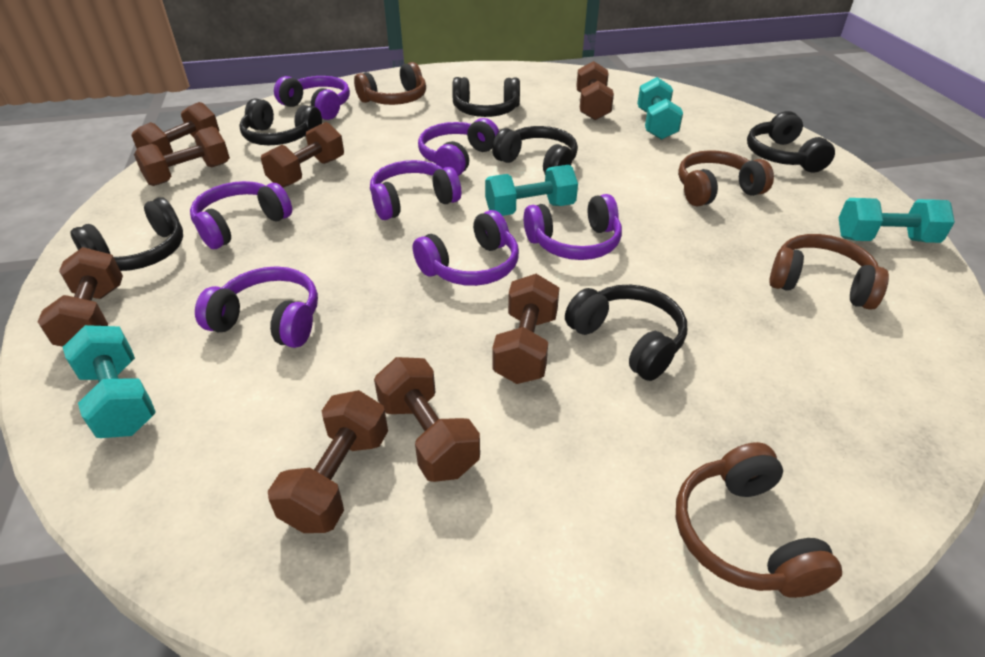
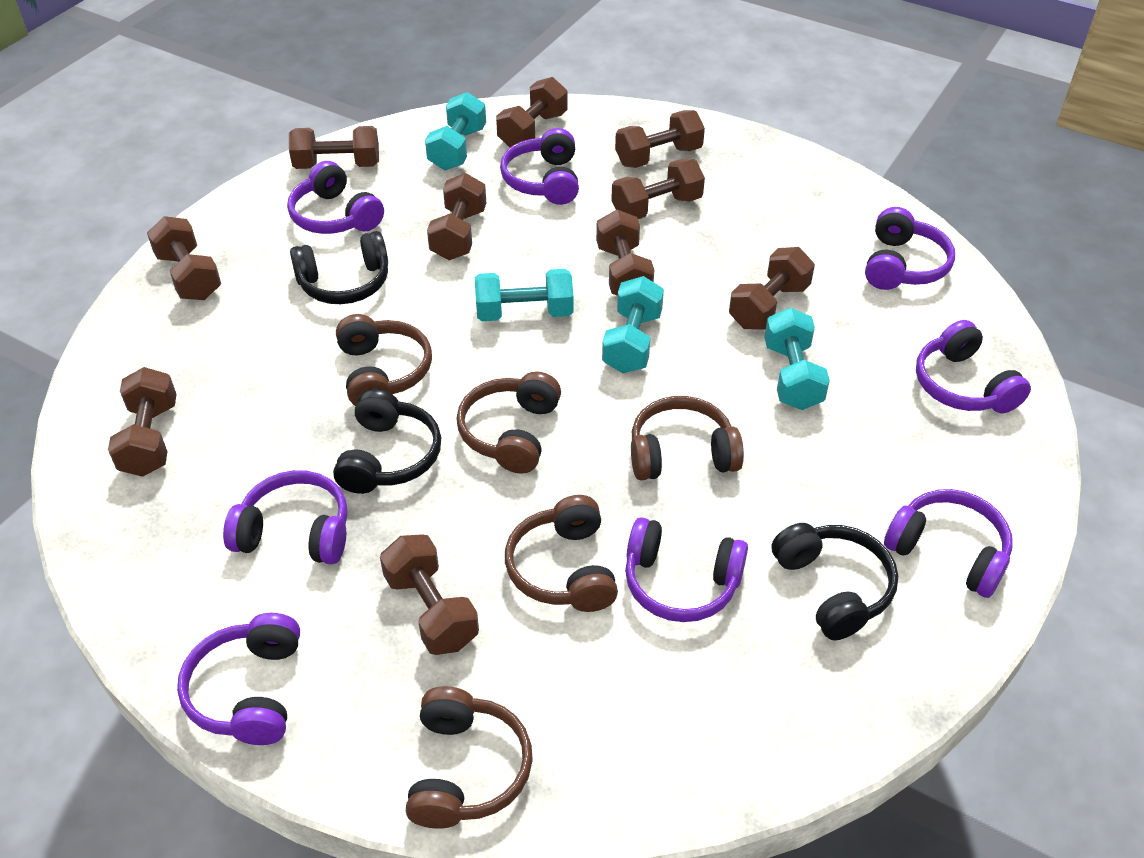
black headphones: 6 -> 3
brown dumbbell: 8 -> 10
brown headphones: 4 -> 5
purple headphones: 7 -> 8

